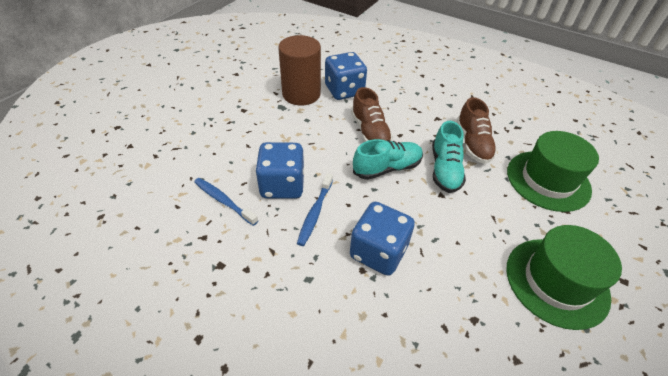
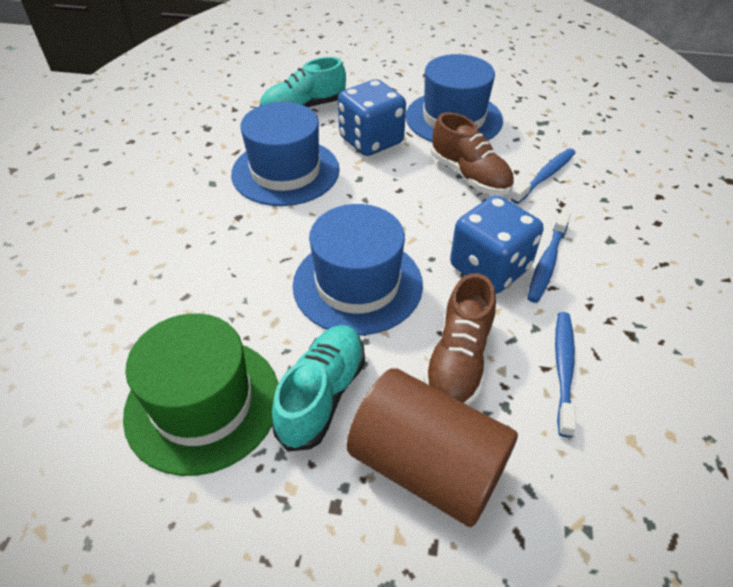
blue dice: 3 -> 2
blue hat: 0 -> 3
blue toothbrush: 2 -> 3
green hat: 2 -> 1

